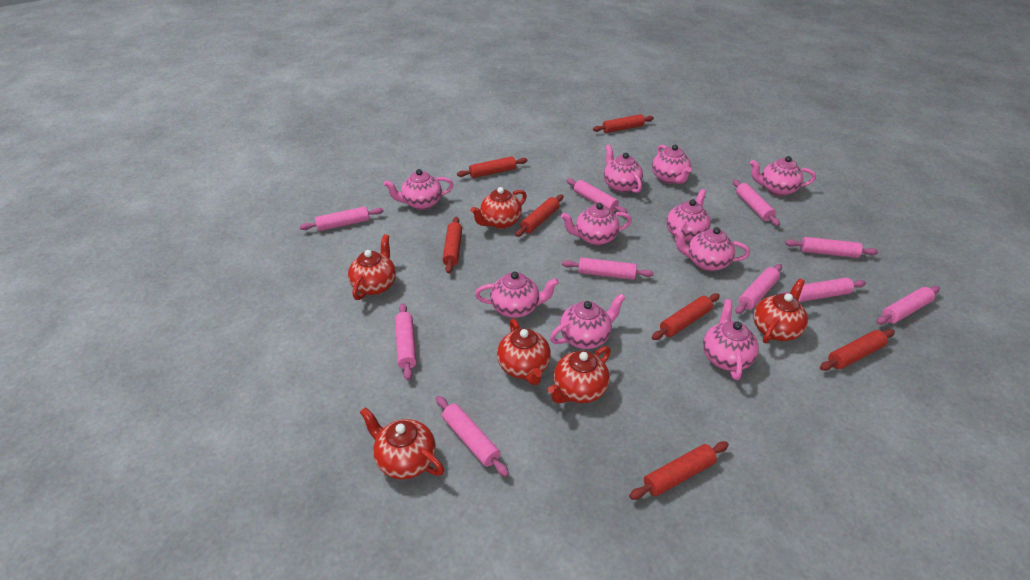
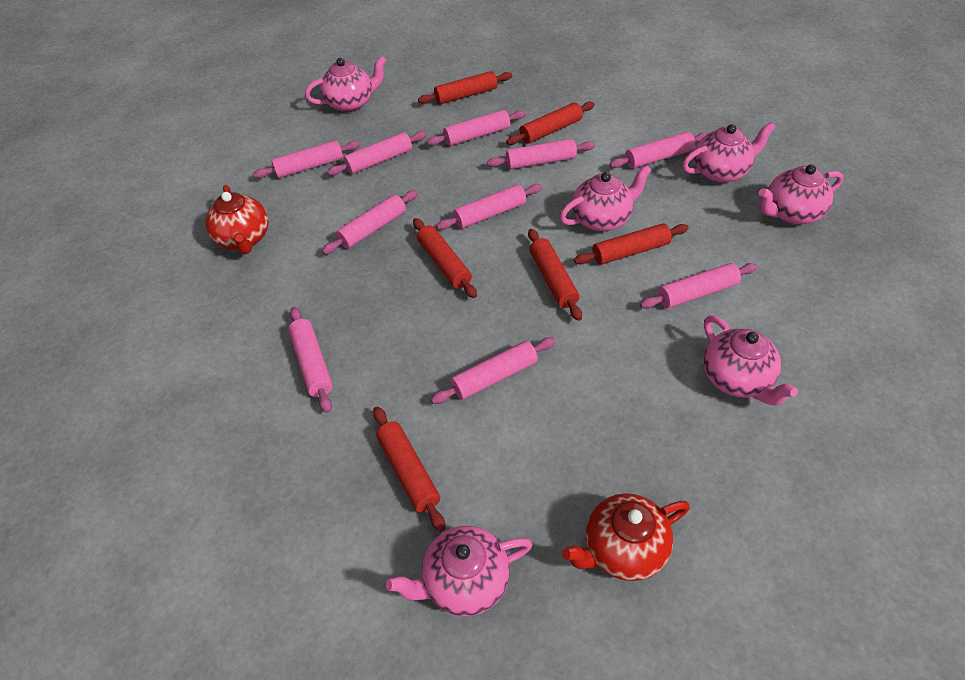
pink teapot: 10 -> 6
red rolling pin: 7 -> 6
red teapot: 6 -> 2

